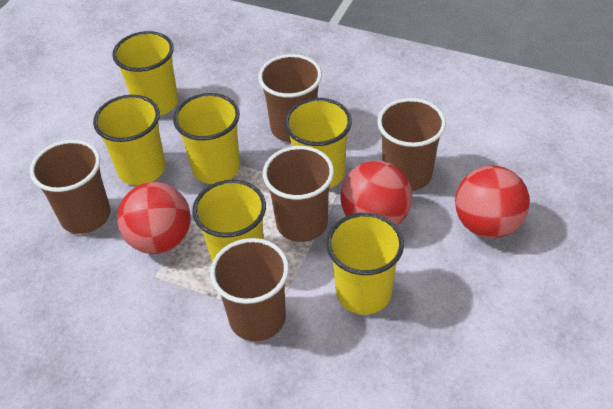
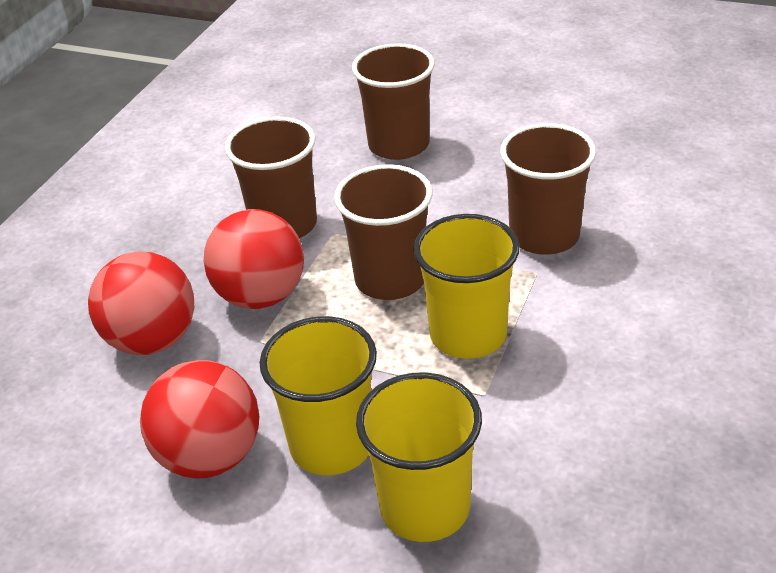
brown cup: 5 -> 4
yellow cup: 6 -> 3

